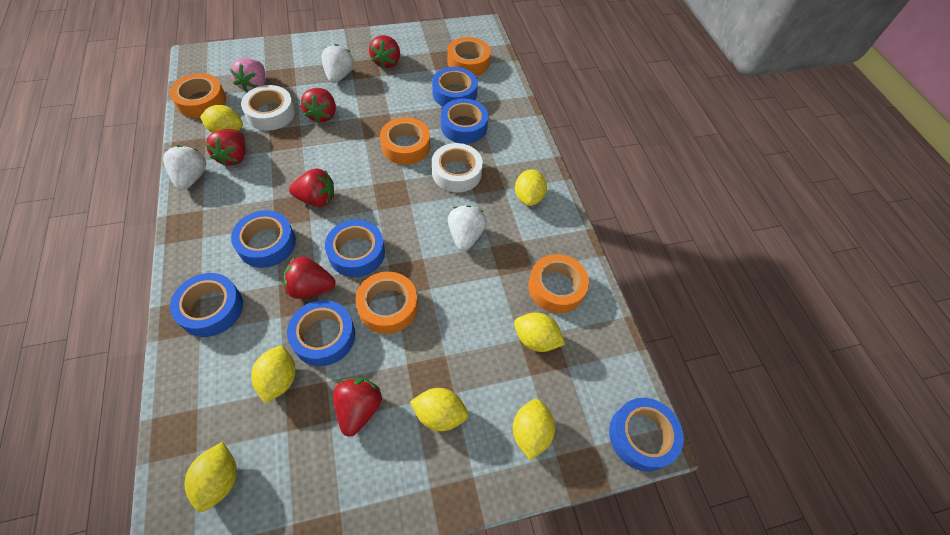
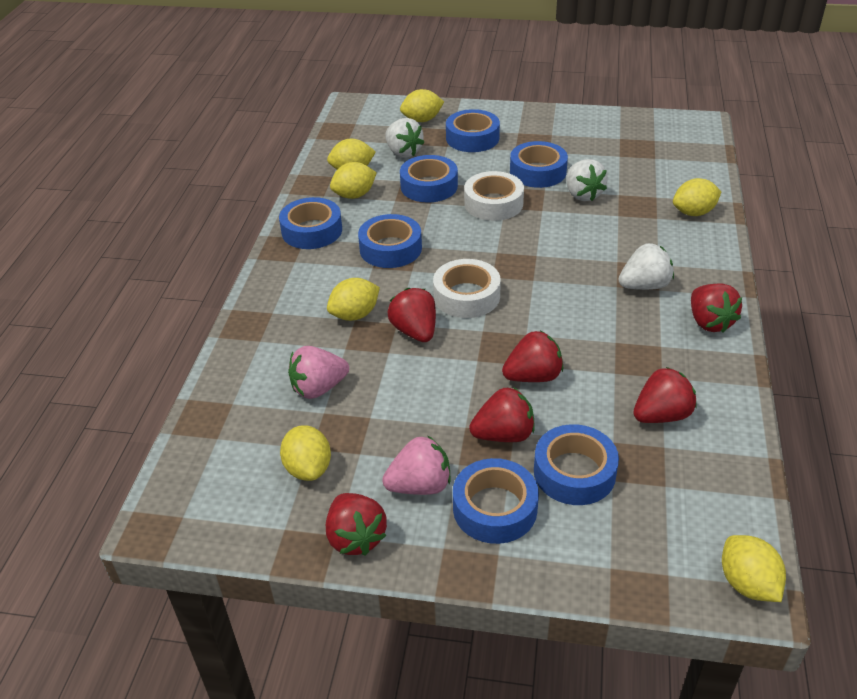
orange tape: 5 -> 0
pink strawberry: 1 -> 2

